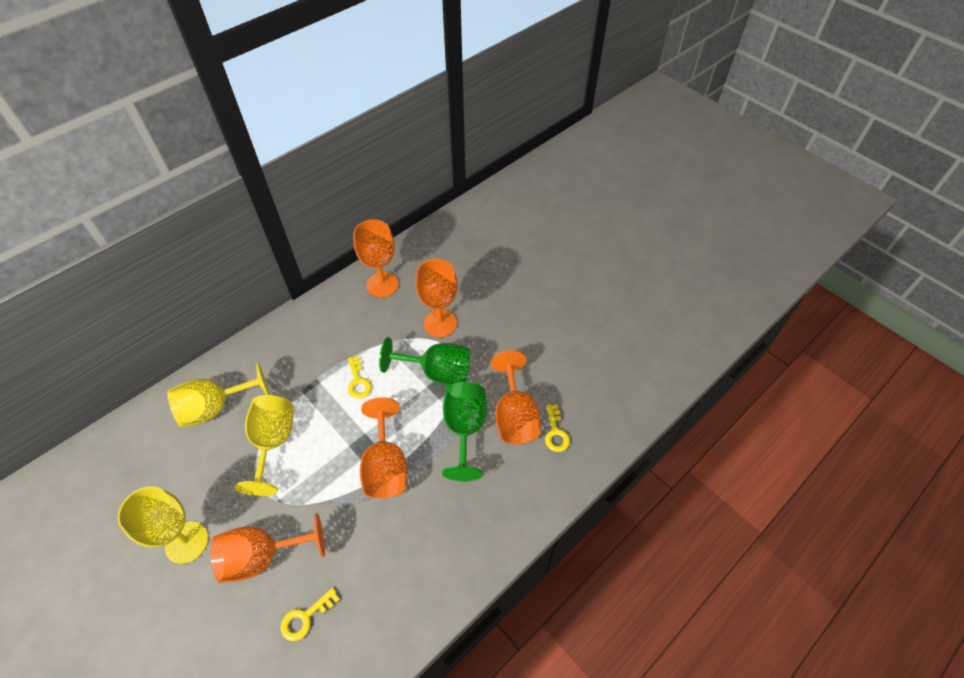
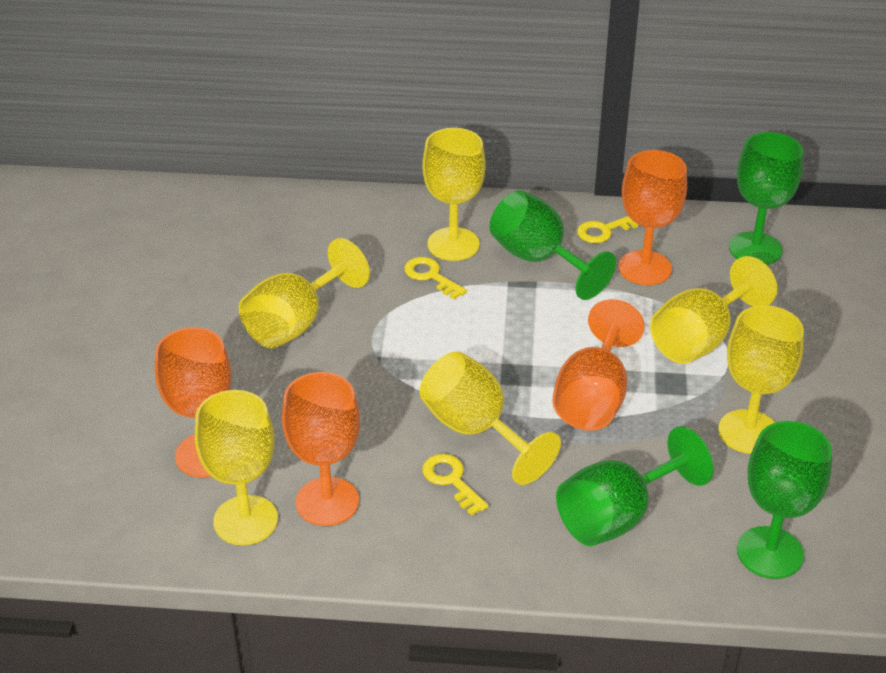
green goblet: 2 -> 4
orange goblet: 5 -> 4
yellow goblet: 3 -> 6

